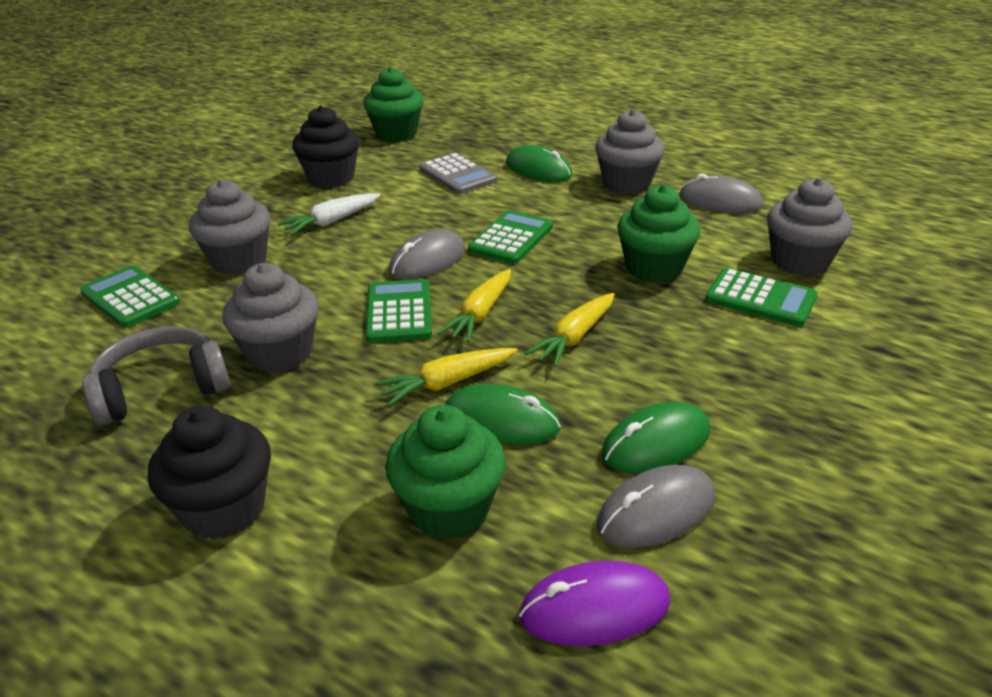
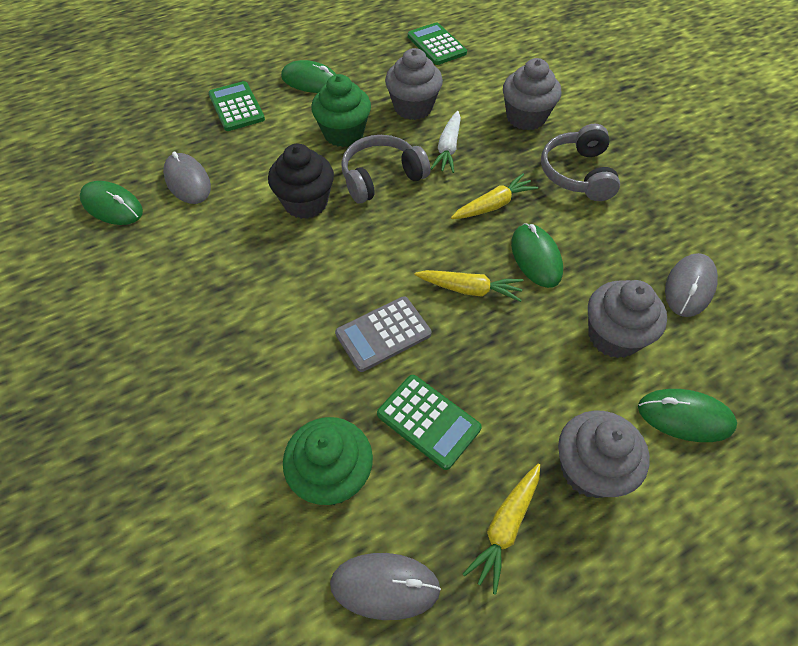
black cupcake: 2 -> 1
green calculator: 4 -> 3
green cupcake: 3 -> 2
green mouse: 3 -> 4
grey headphones: 1 -> 2
purple mouse: 1 -> 0

